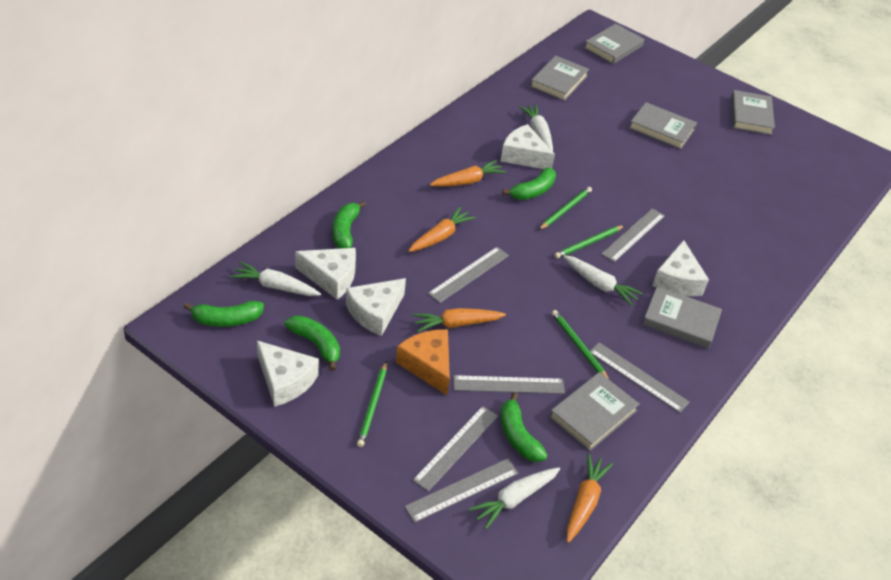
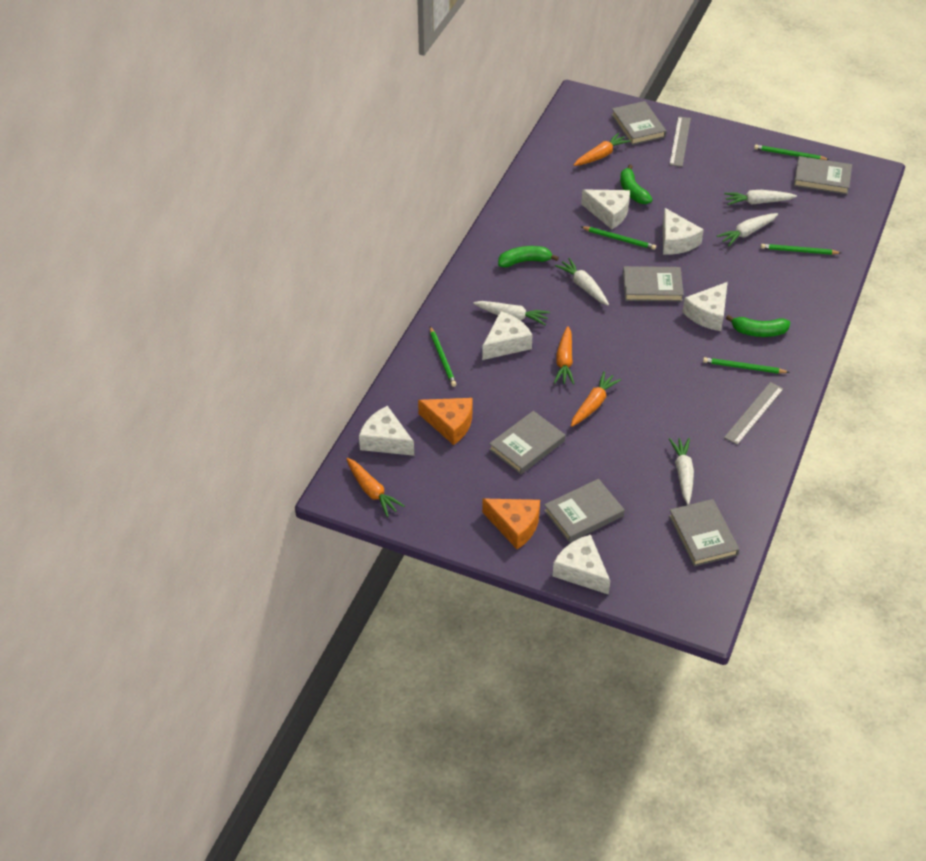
green banana: 5 -> 3
green pencil: 4 -> 5
grey ruler: 6 -> 2
orange cheese: 1 -> 2
white carrot: 4 -> 5
white cheese: 5 -> 6

